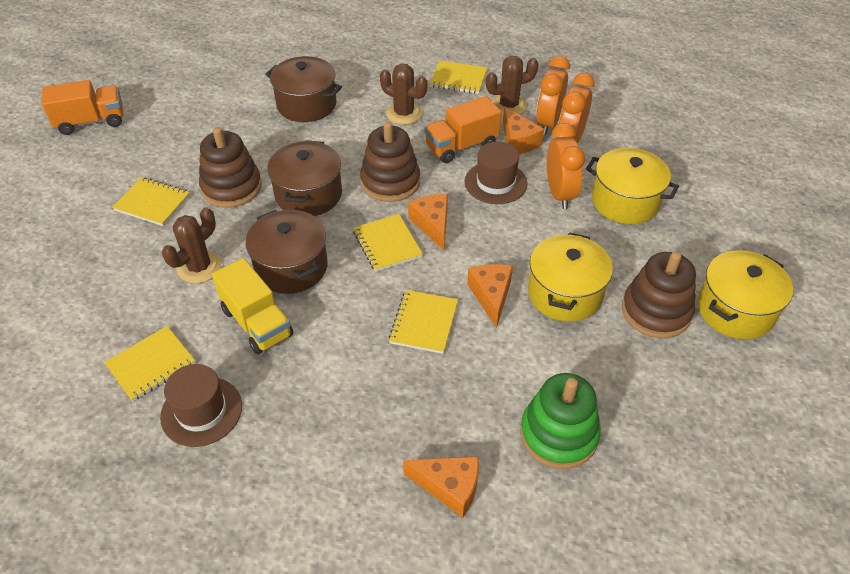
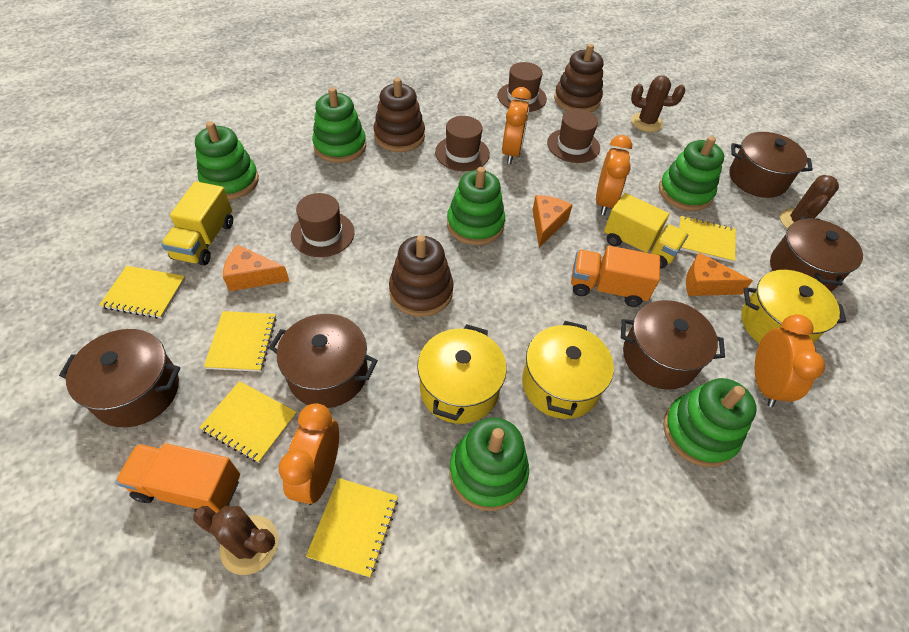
brown hat: 2 -> 4
brown pot: 3 -> 5
green stacking toy: 1 -> 6
orange cheese: 4 -> 3
orange clock: 3 -> 4
yellow truck: 1 -> 2

